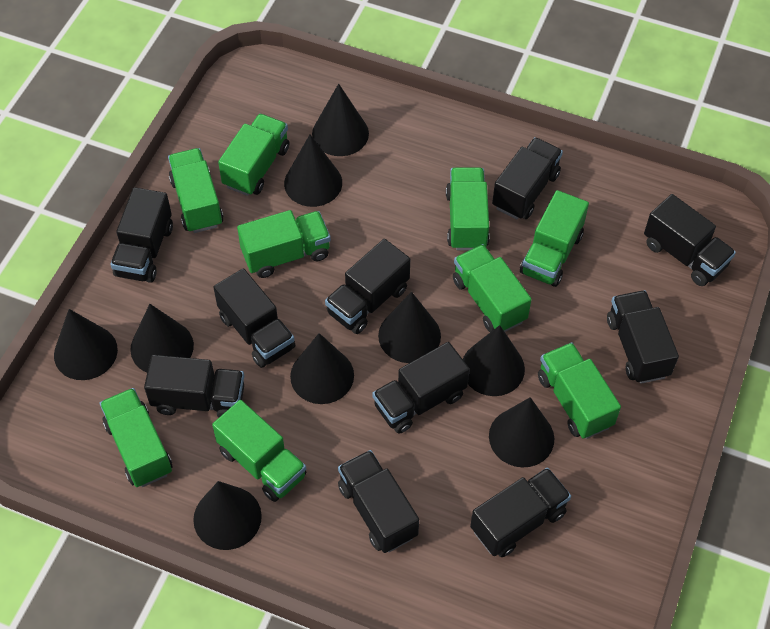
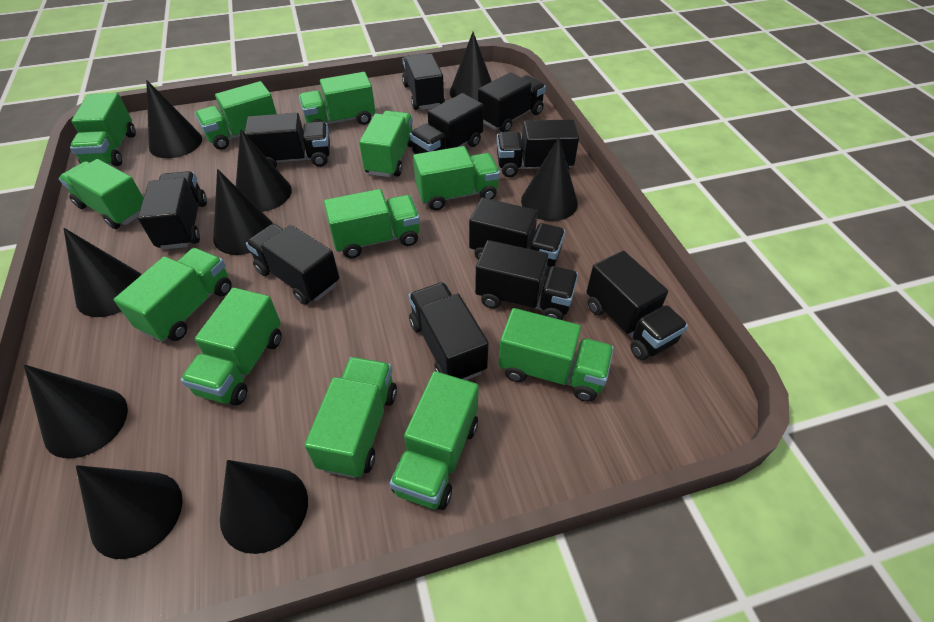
black truck: 10 -> 11
green truck: 9 -> 12

